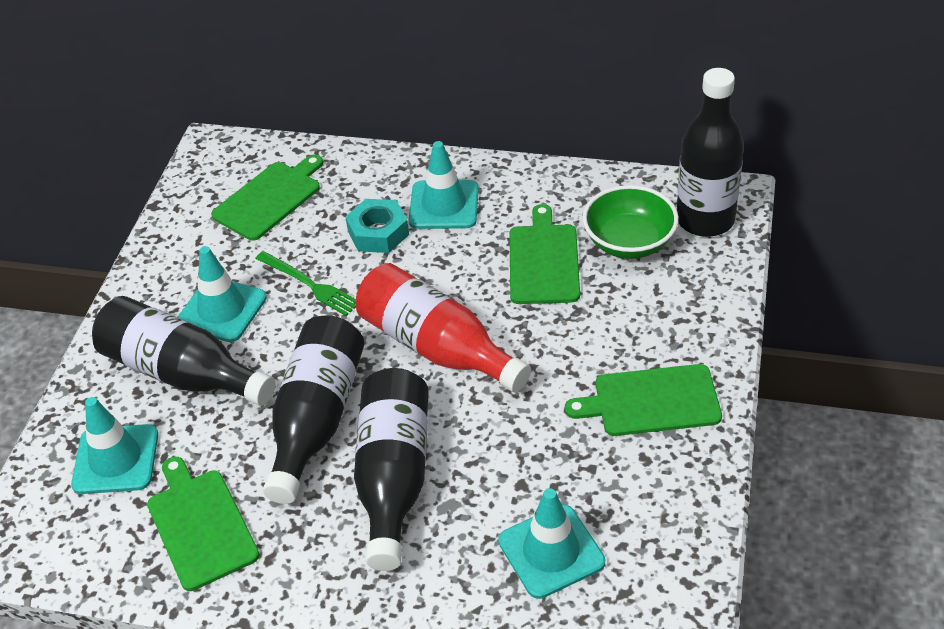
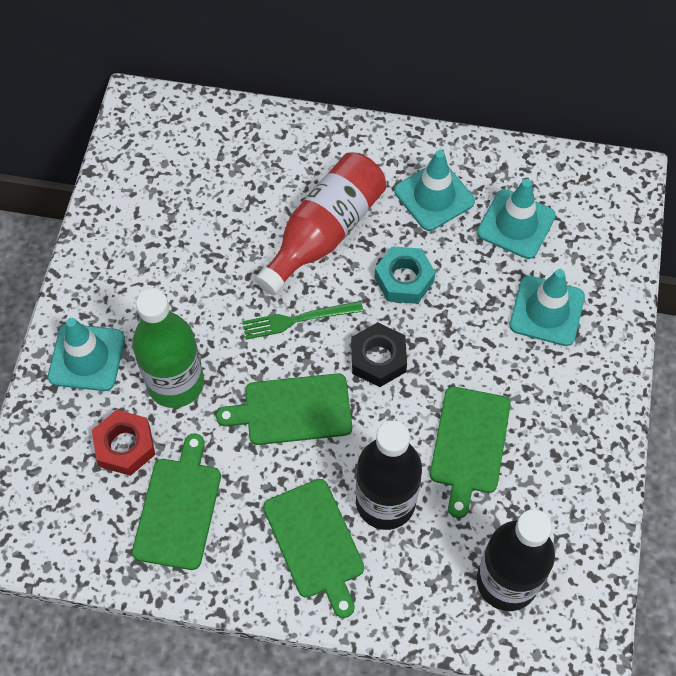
black bottle: 4 -> 2
black nut: 0 -> 1
green bottle: 0 -> 1
green bowl: 1 -> 0
red nut: 0 -> 1

